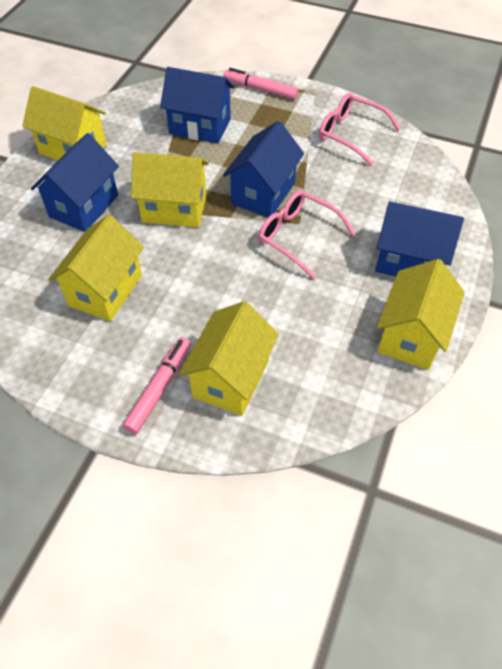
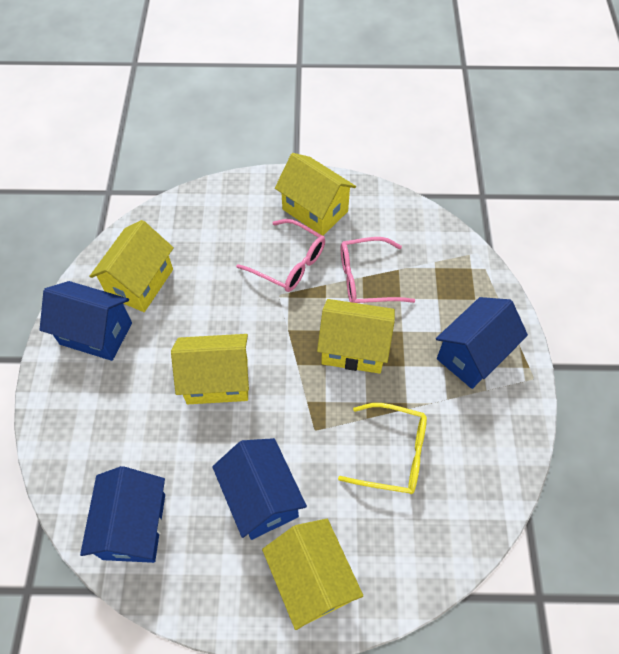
pink marker: 2 -> 0
yellow glasses: 0 -> 1

